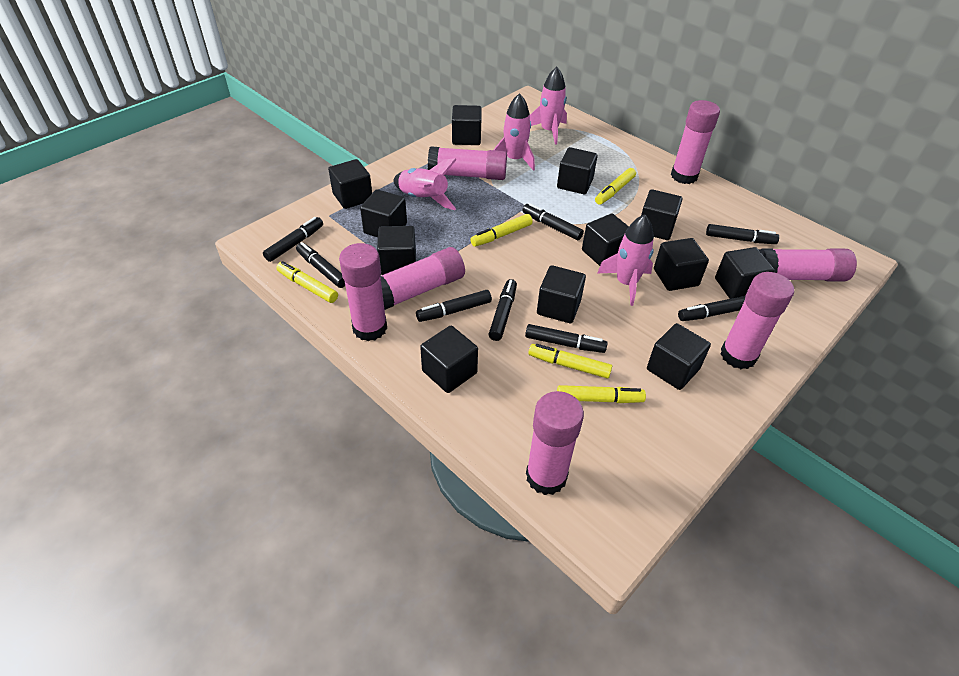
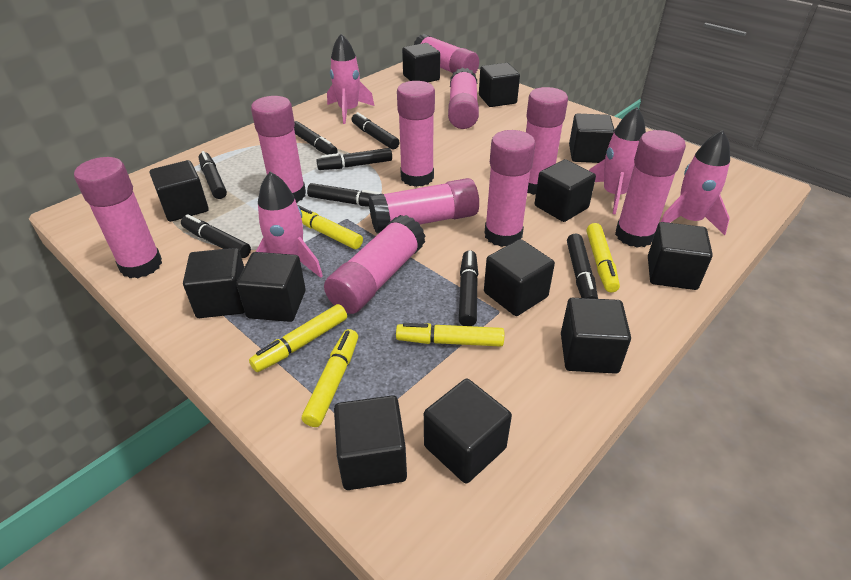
pink glue stick: 7 -> 10

